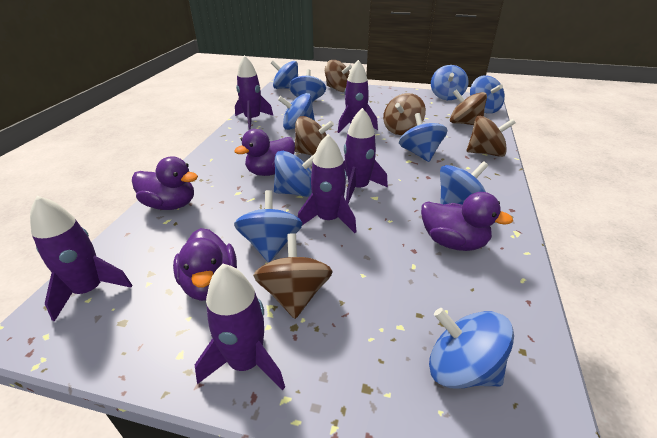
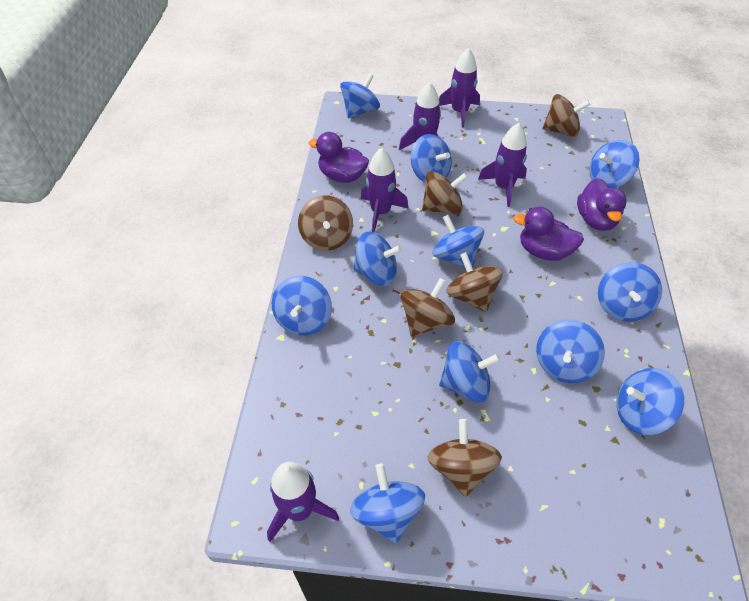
blue spinning top: 10 -> 11
purple duck: 4 -> 3
purple rocket: 6 -> 5

